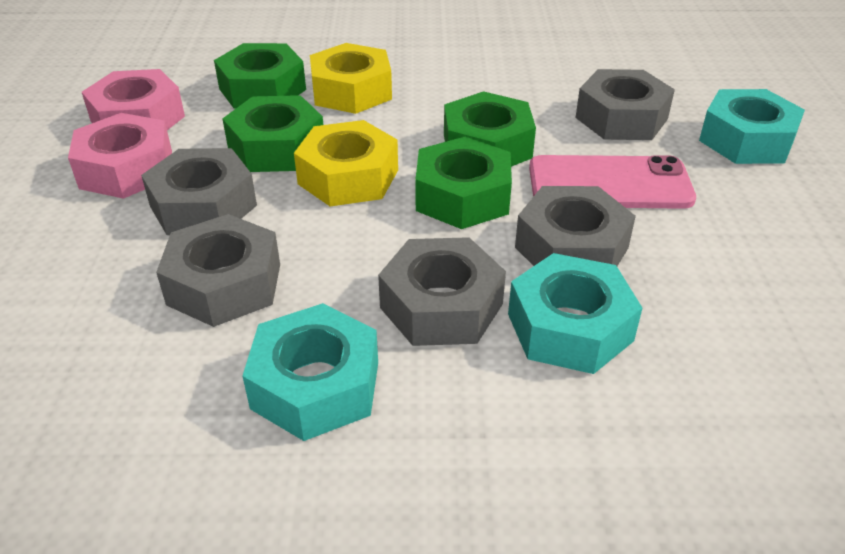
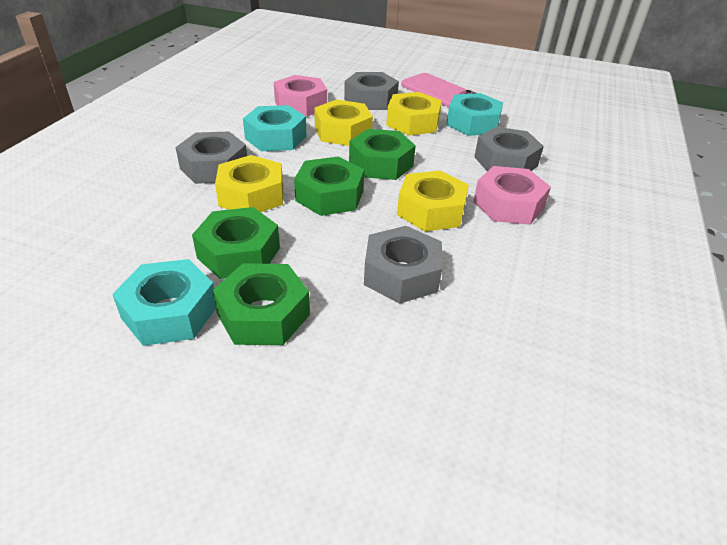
grey nut: 5 -> 4
yellow nut: 2 -> 4

